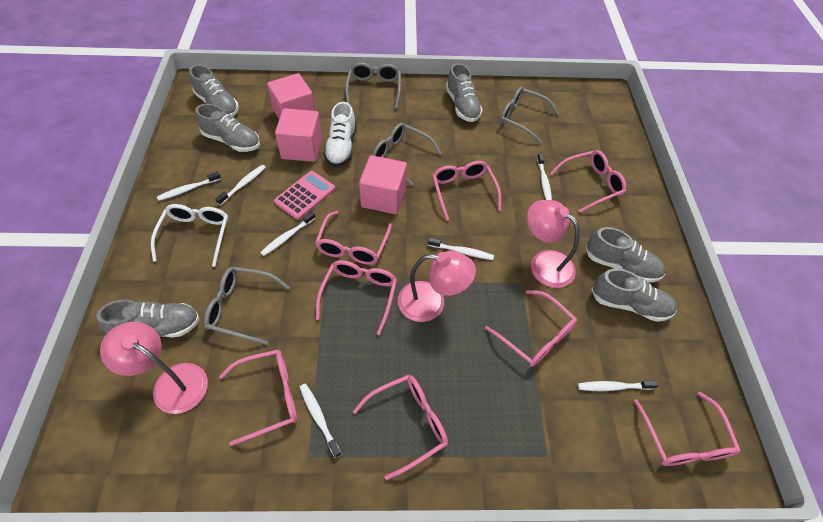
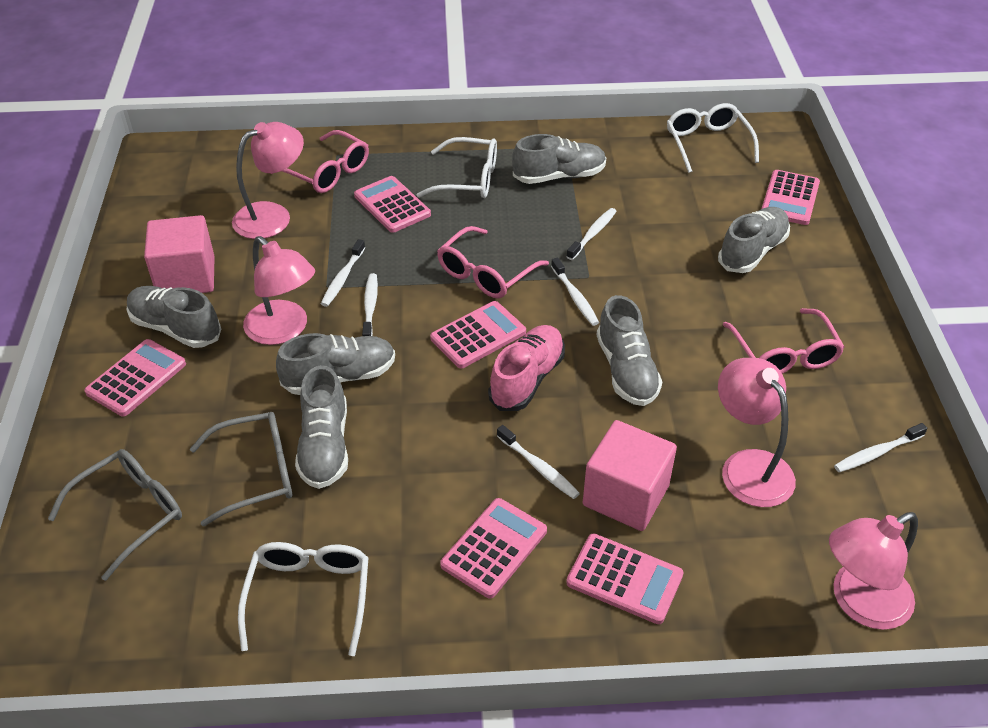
grey glasses: 4 -> 2
pink calculator: 1 -> 6
pink cube: 3 -> 2
pink glasses: 8 -> 3
pink lamp: 3 -> 4
pink shoe: 0 -> 1
white glasses: 1 -> 3
white shoe: 1 -> 0
white toothbrush: 7 -> 6

